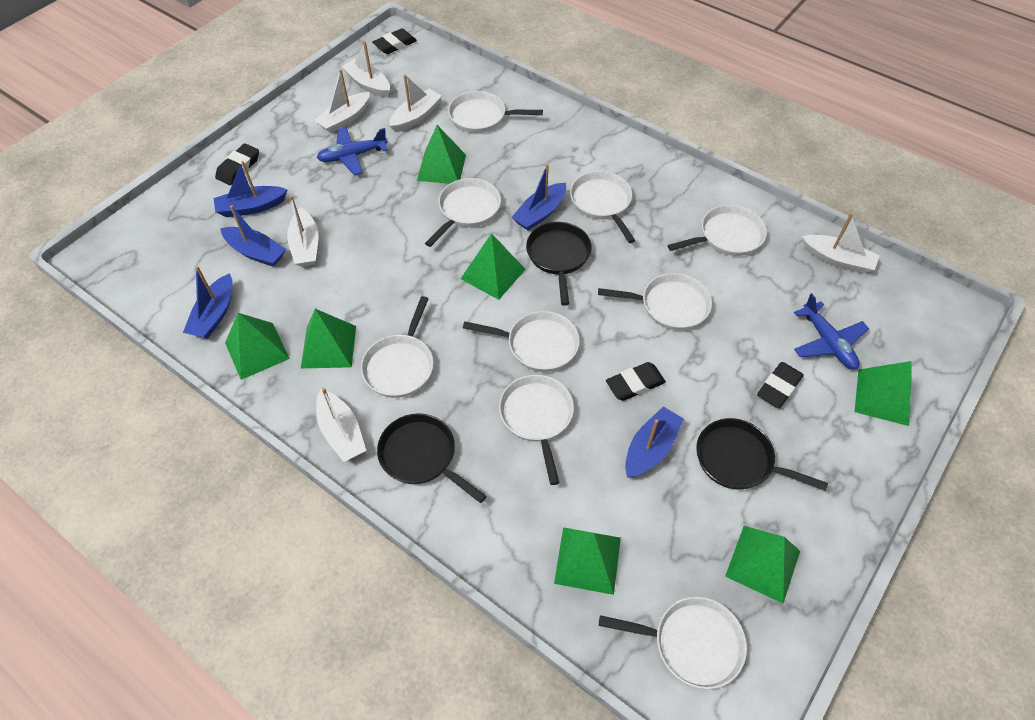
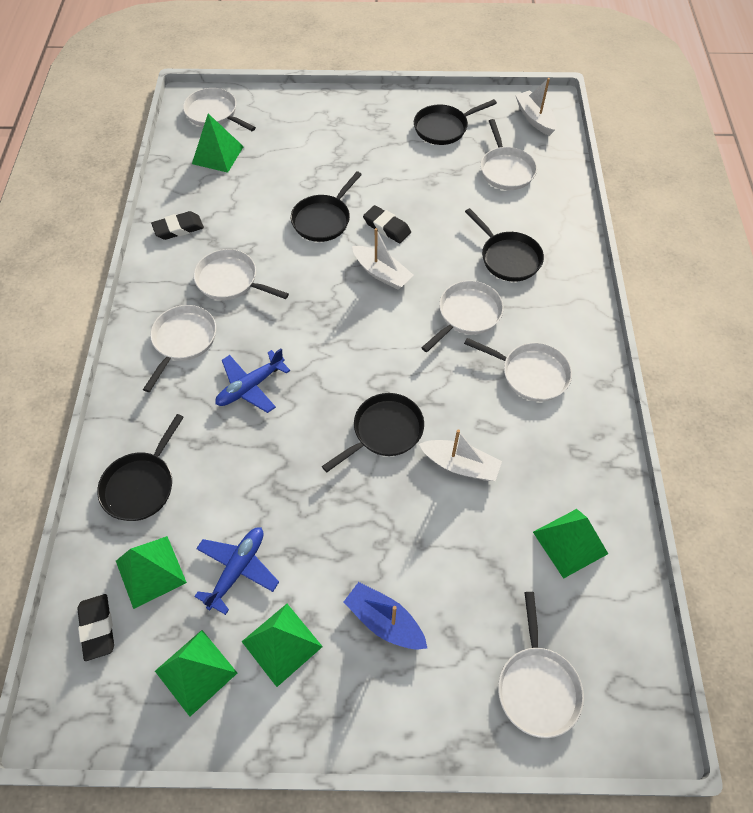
black eraser: 4 -> 3
black pan: 3 -> 5
blue boat: 5 -> 1
green pyramid: 7 -> 5
white boat: 6 -> 3
white pan: 9 -> 7

